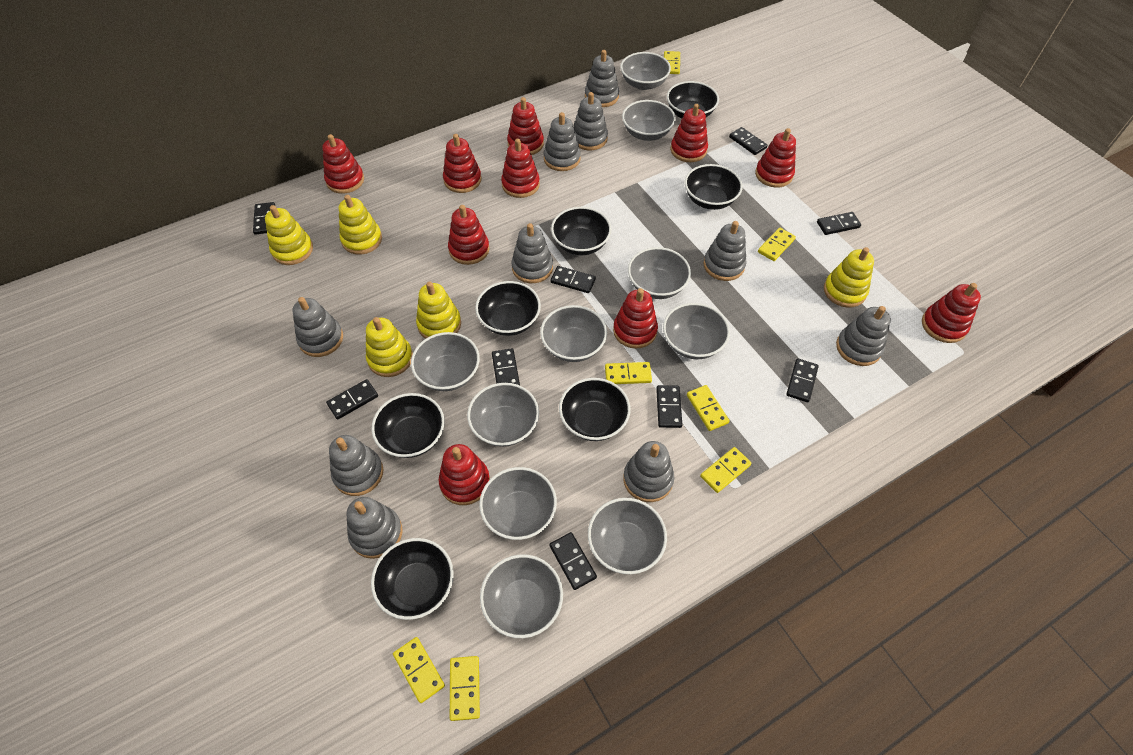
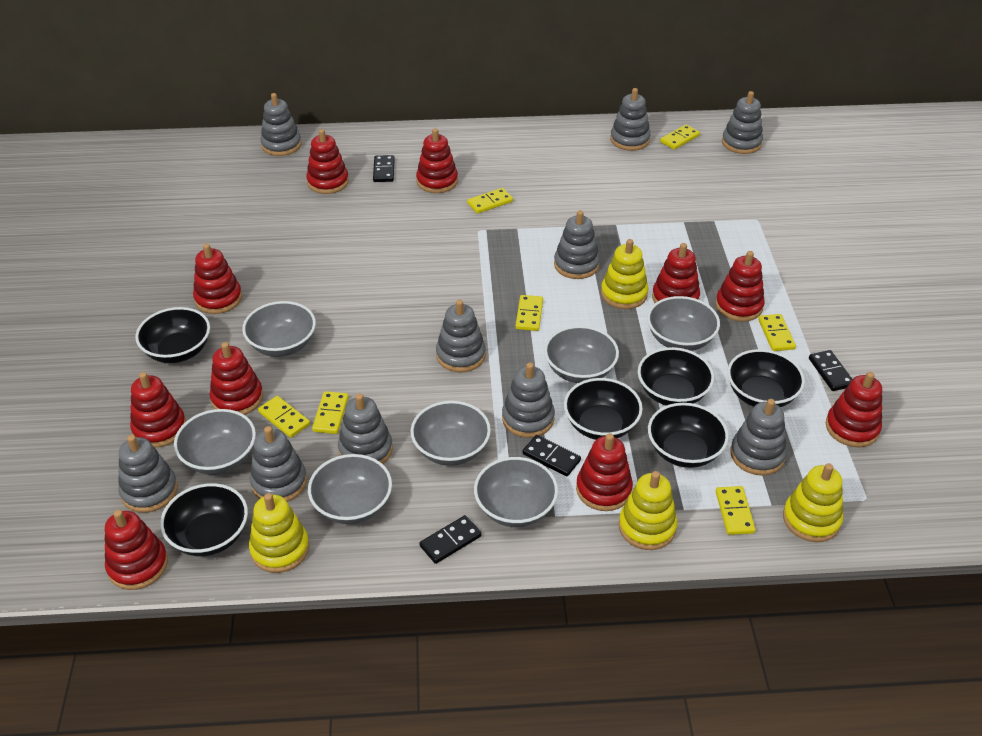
black bowl: 7 -> 6
black domino: 9 -> 4
grey bowl: 10 -> 7
yellow stacking toy: 5 -> 4

